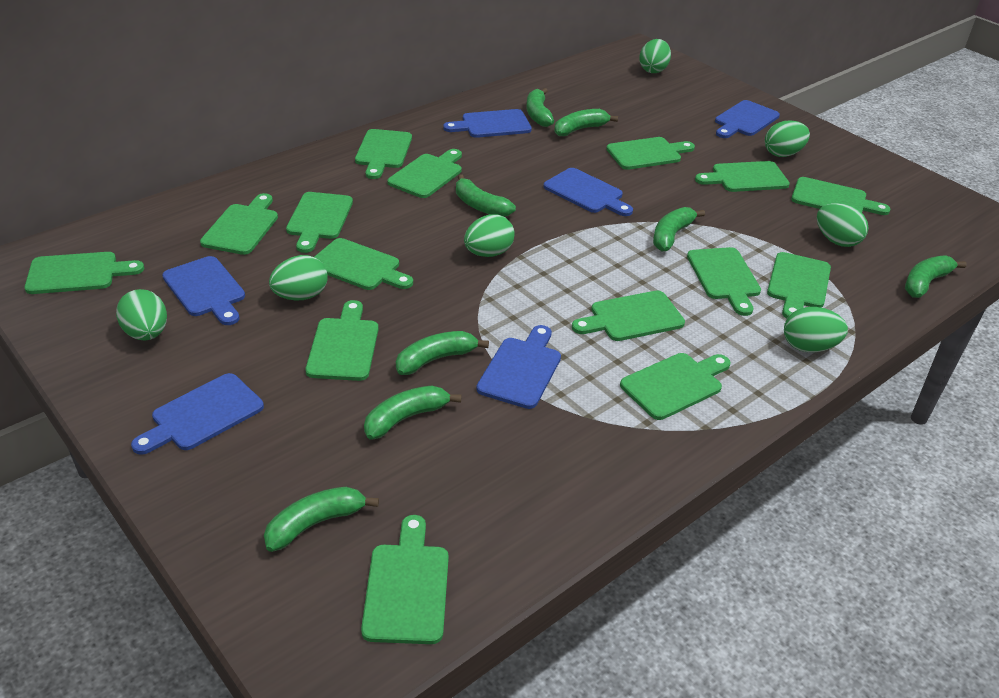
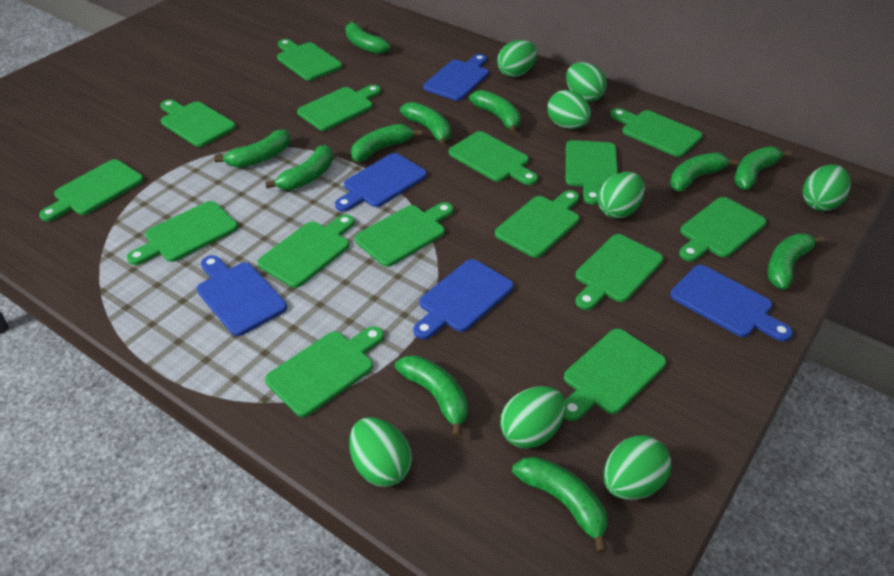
blue cutting board: 6 -> 5
green banana: 8 -> 11
green egg: 7 -> 8

